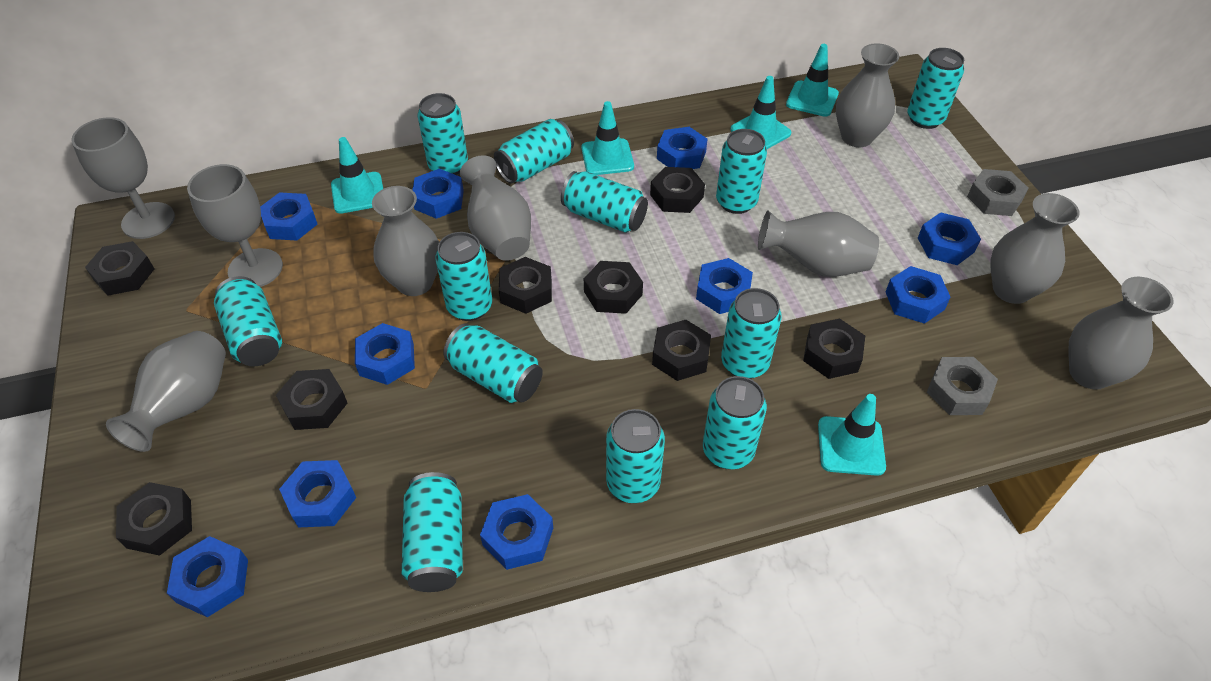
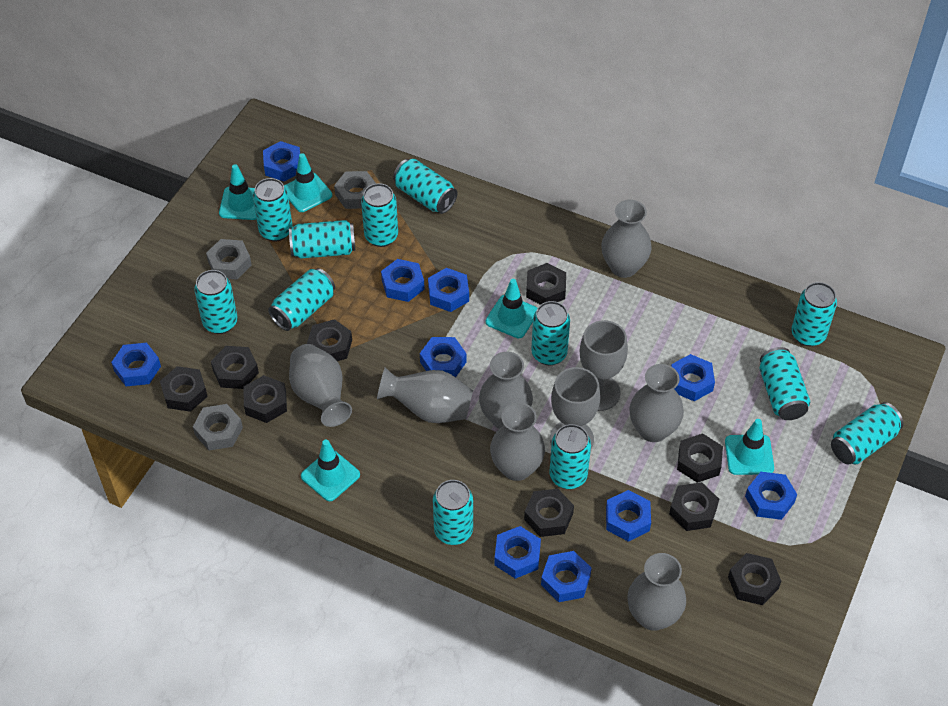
black nut: 8 -> 9
grey nut: 2 -> 3

